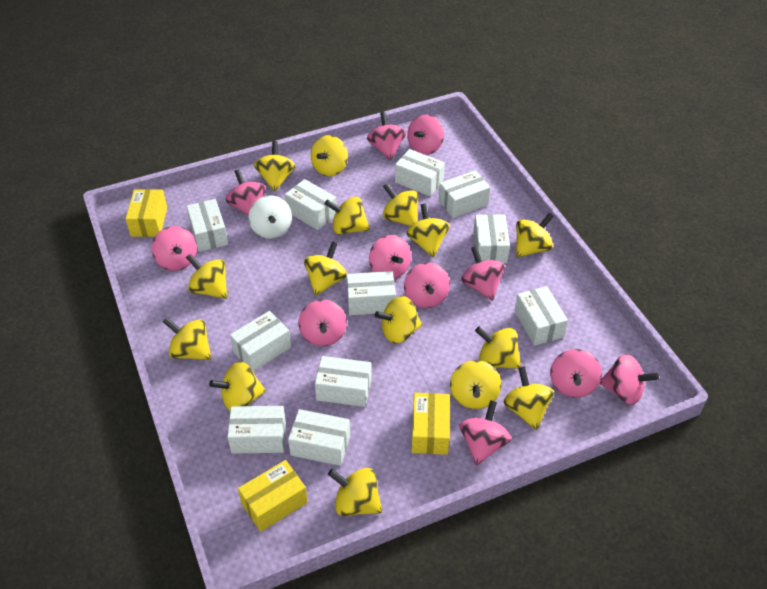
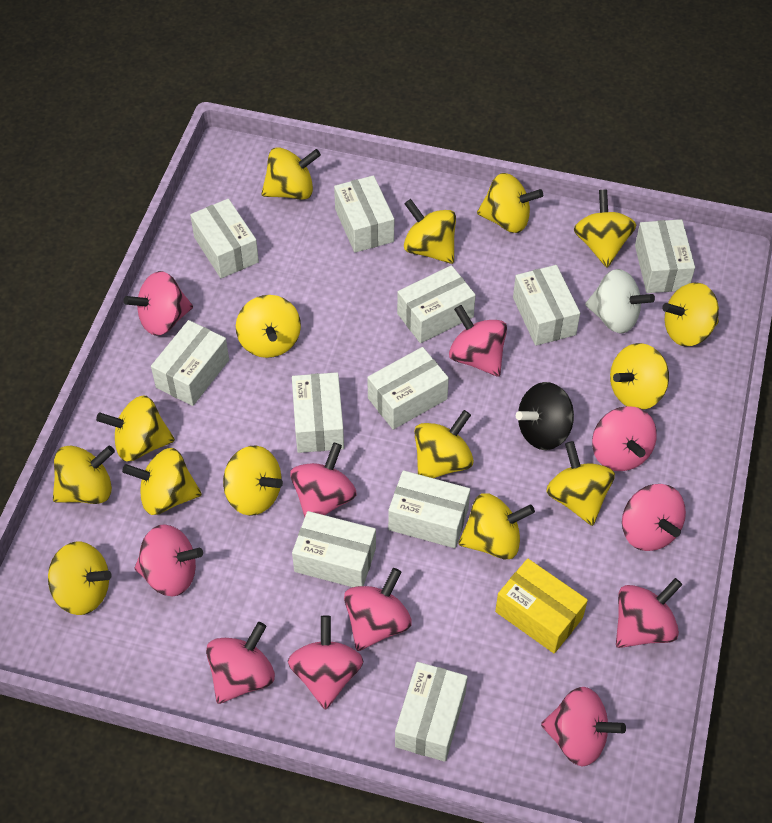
black spinning top: 0 -> 1
yellow box: 3 -> 1

